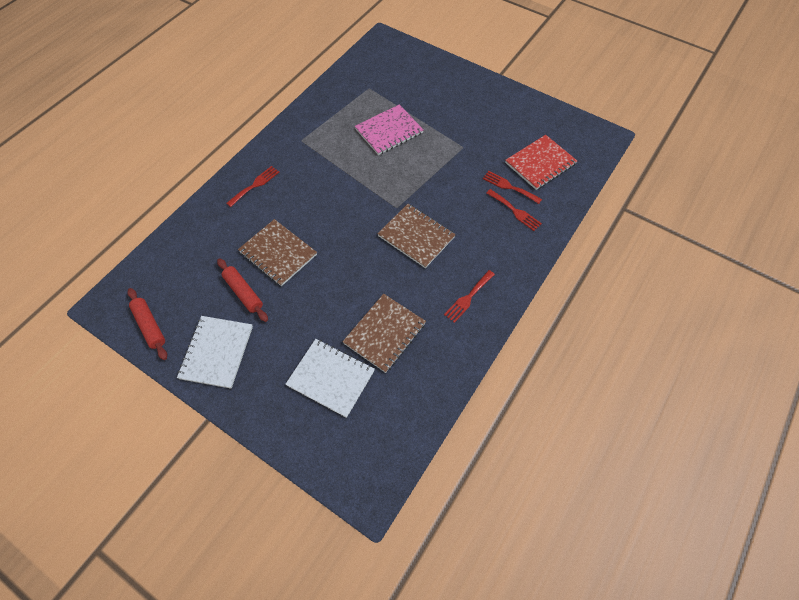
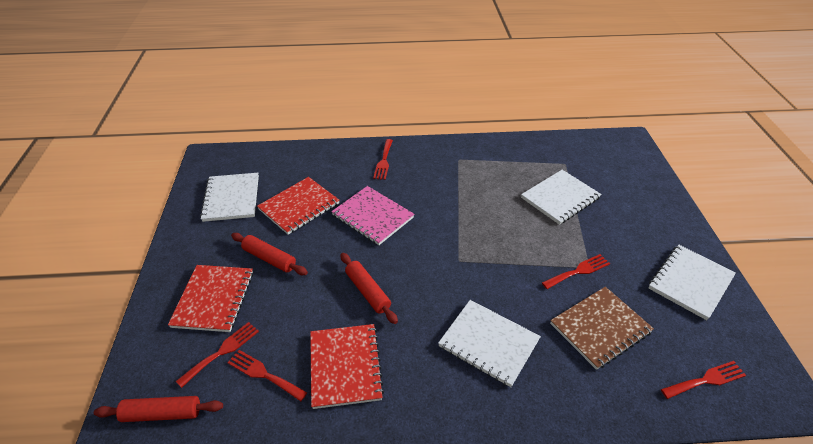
brown notebook: 3 -> 1
red fork: 4 -> 5
red notebook: 1 -> 3
red rolling pin: 2 -> 3
white notebook: 2 -> 4

